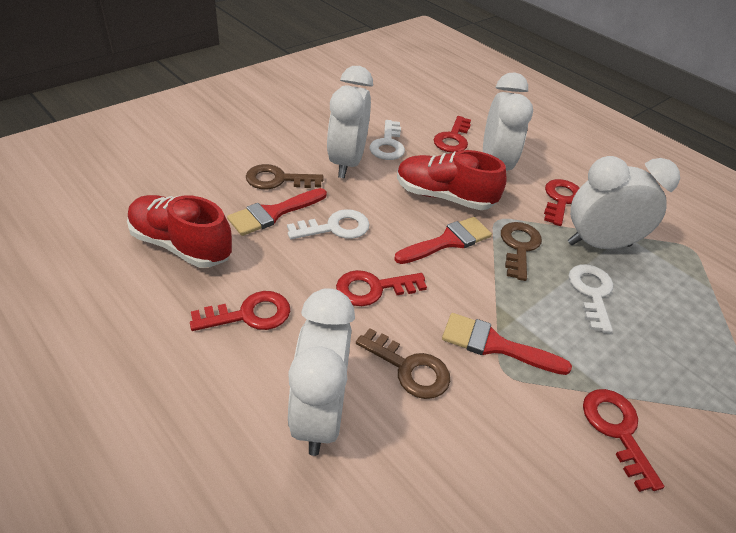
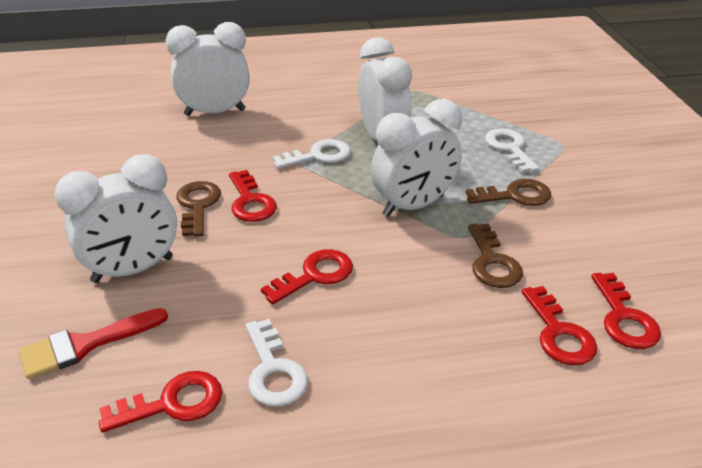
red brush: 3 -> 1
red shoe: 2 -> 0

